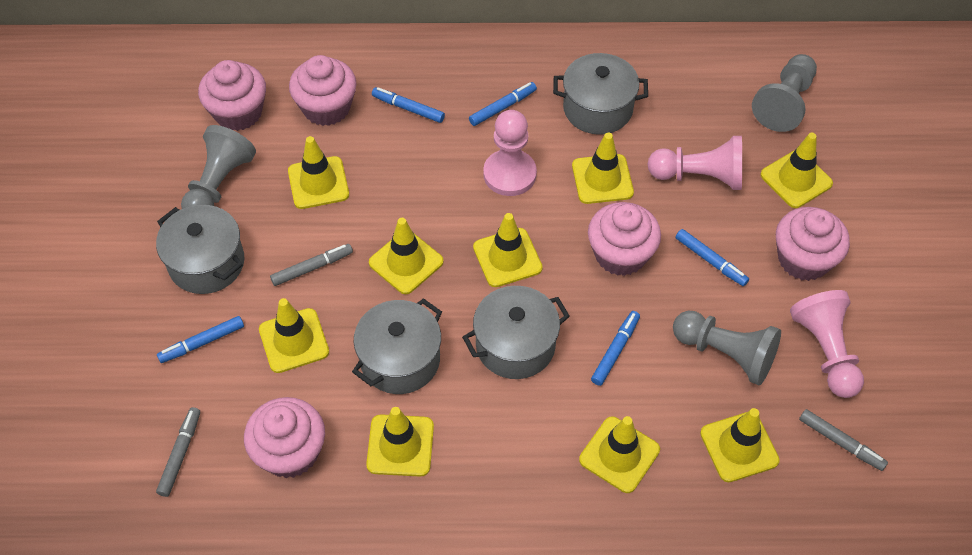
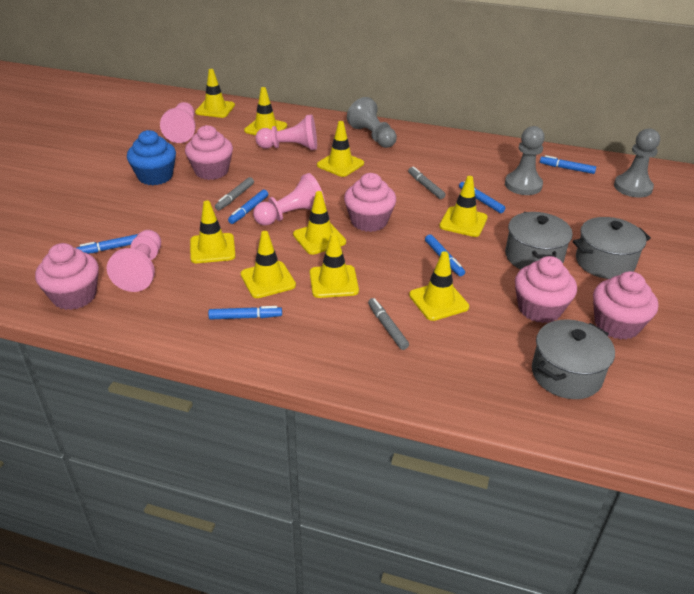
blue cupcake: 0 -> 1
blue marker: 5 -> 6
grey pot: 4 -> 3
pink pawn: 3 -> 4

